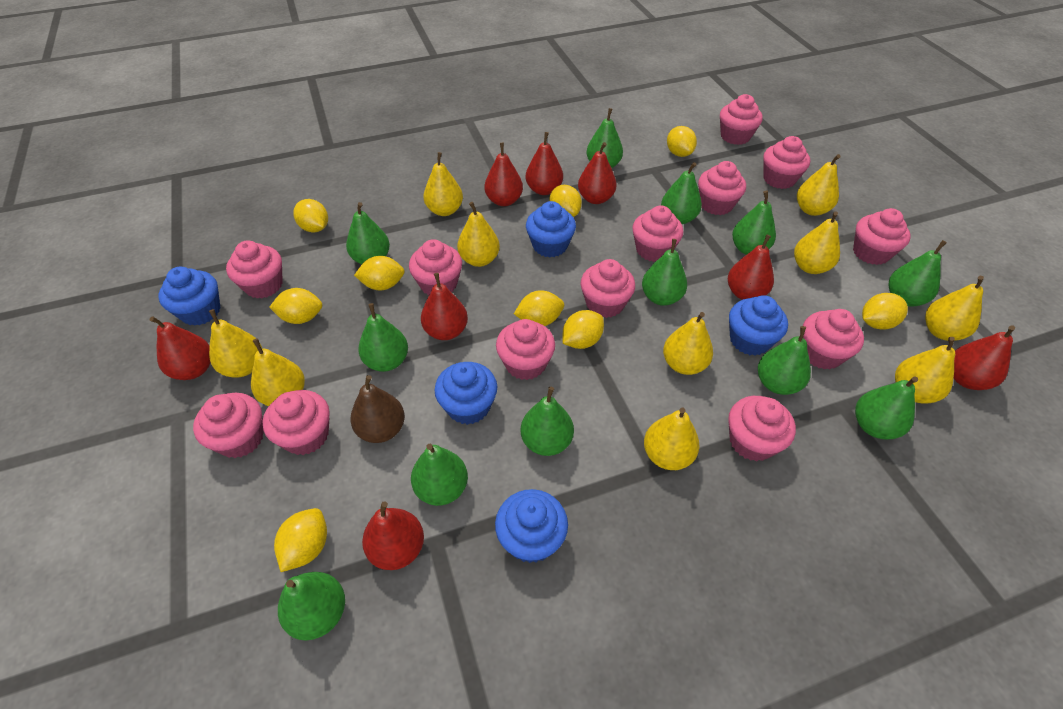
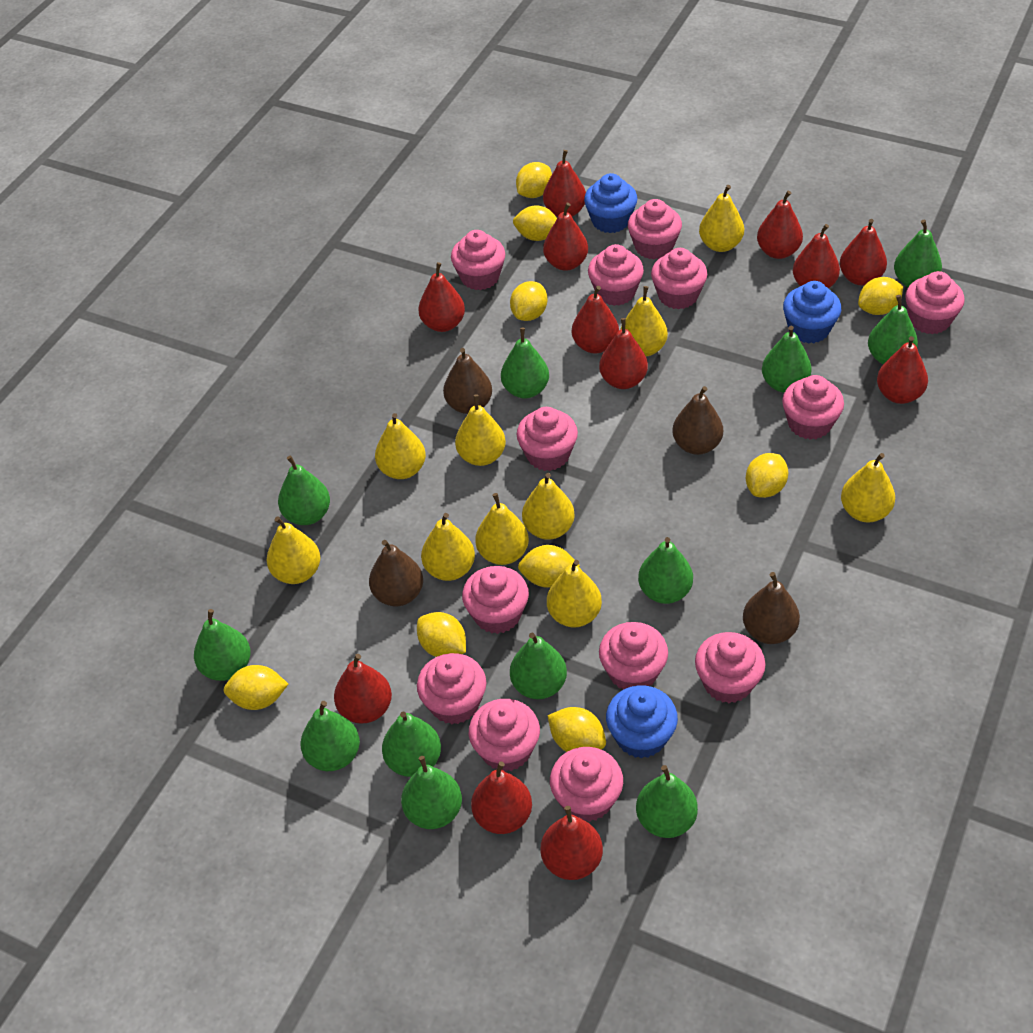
blue cupcake: 5 -> 3
brown pear: 1 -> 4
red pear: 8 -> 12

